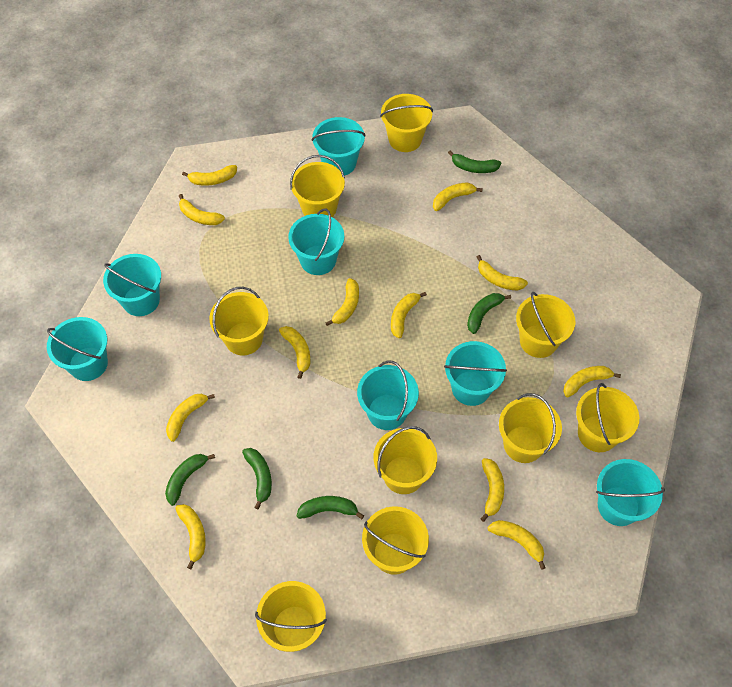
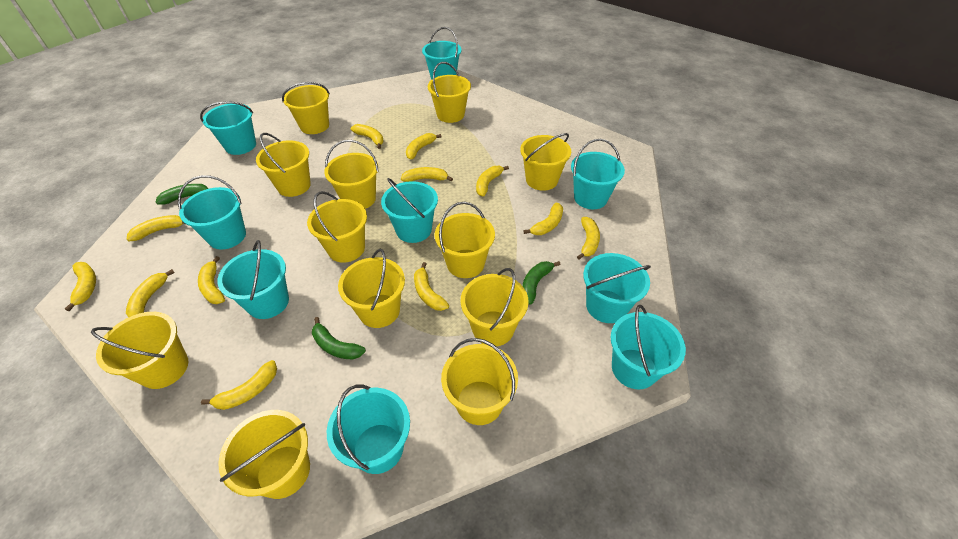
green banana: 5 -> 3
turquoise bucket: 7 -> 9
yellow bucket: 9 -> 12

